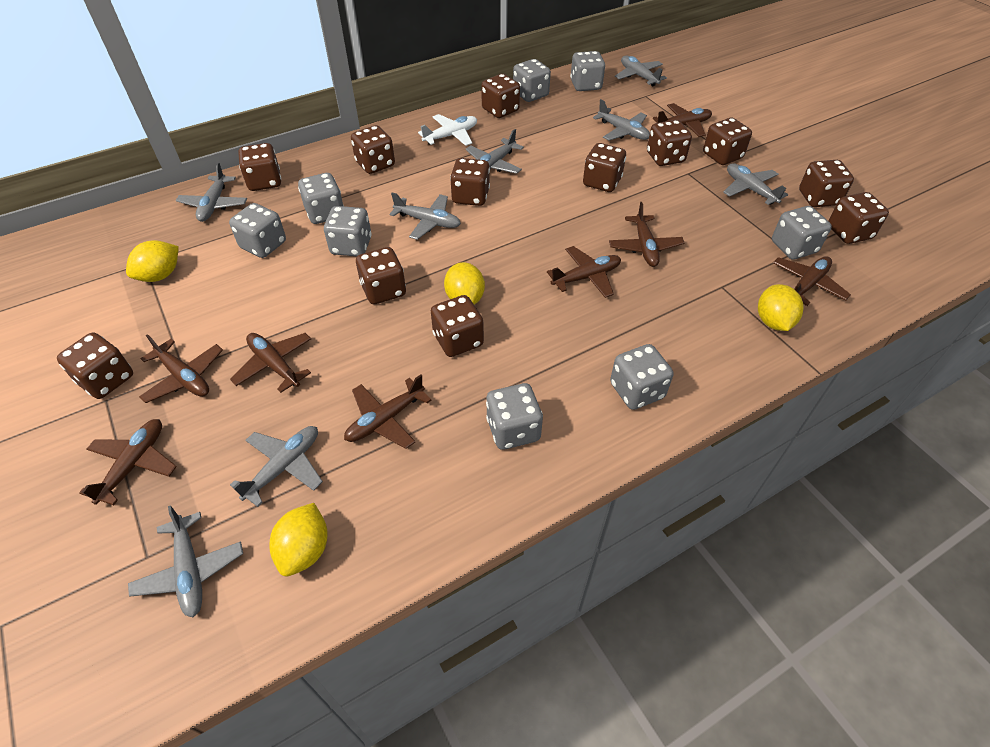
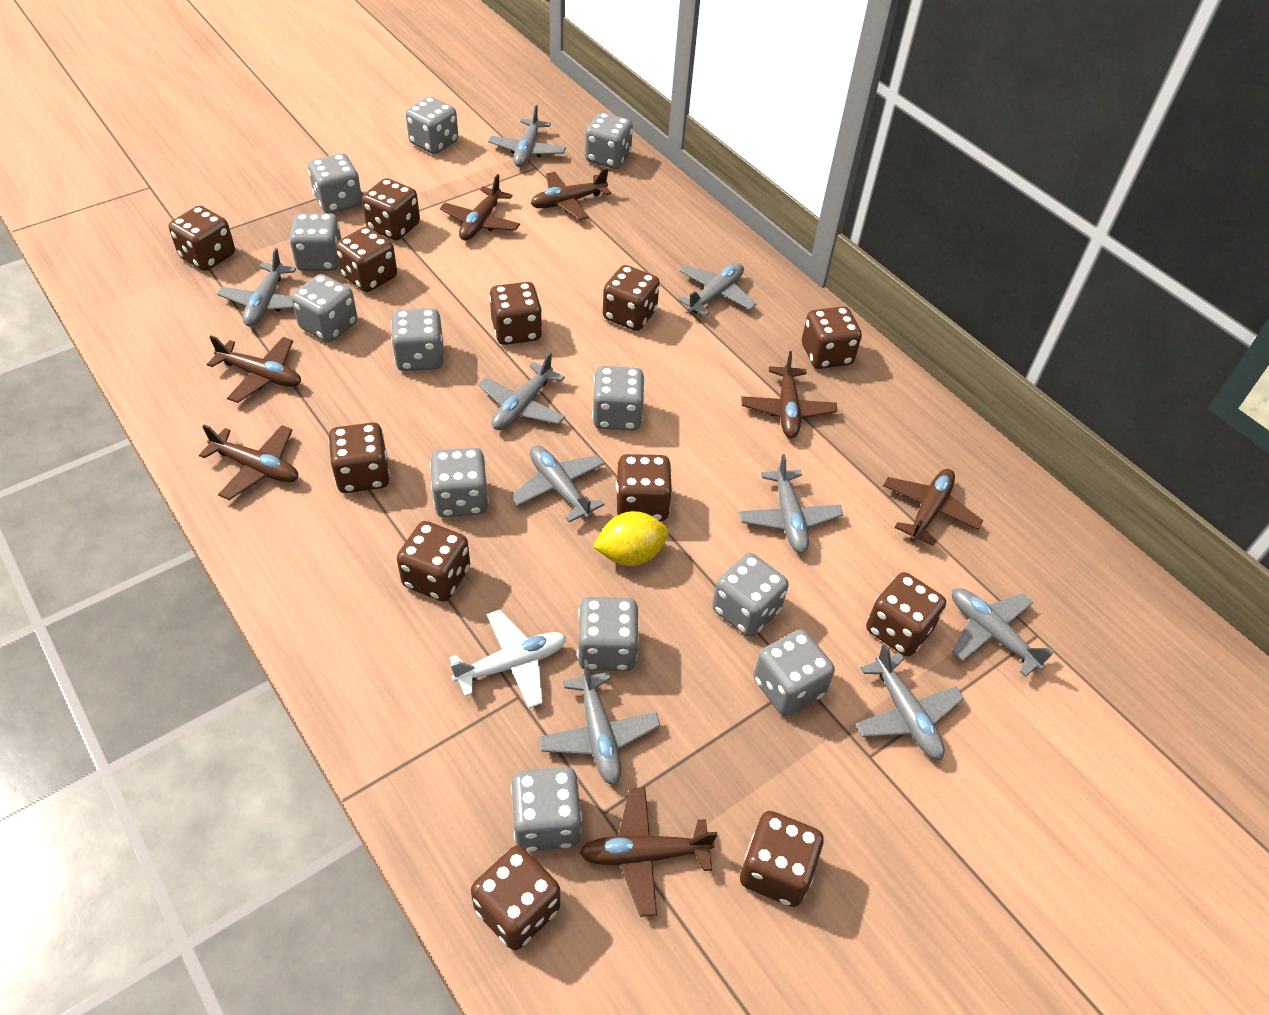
brown plane: 8 -> 7
grey dice: 8 -> 12
grey plane: 8 -> 9
yellow lemon: 4 -> 1

